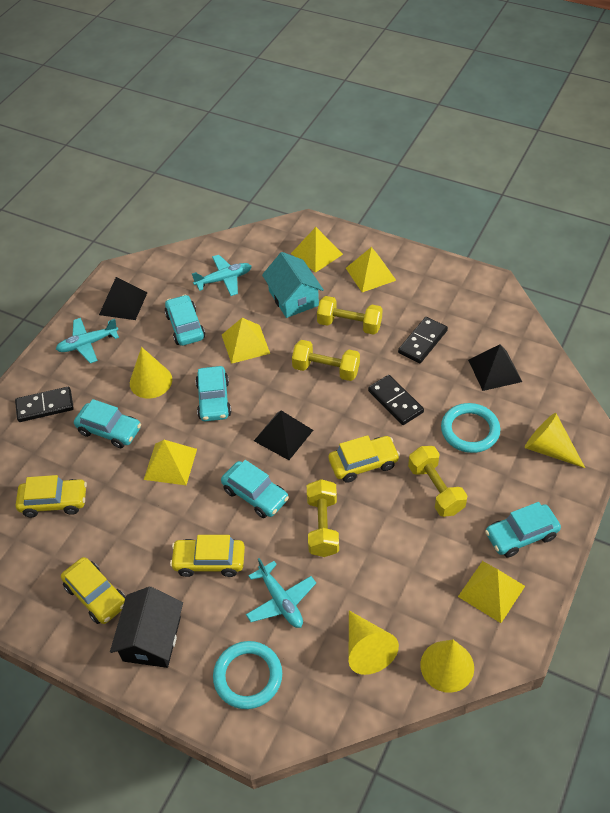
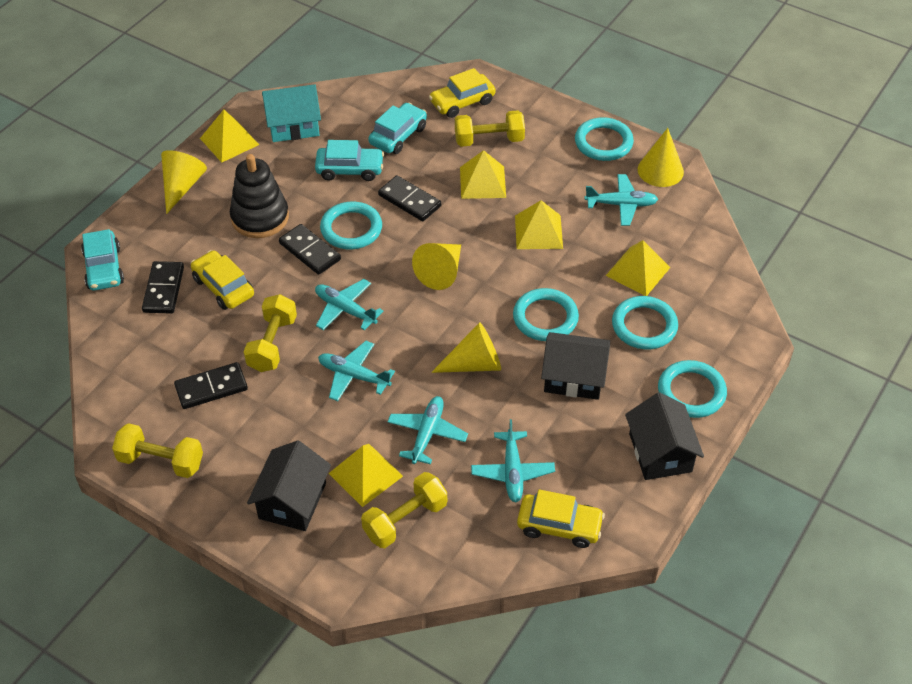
black domino: 3 -> 4
black house: 1 -> 3
black pyramid: 3 -> 0
black stacking toy: 0 -> 1
turquoise car: 5 -> 3
turquoise plane: 3 -> 5
turquoise ring: 2 -> 5
yellow car: 4 -> 3

